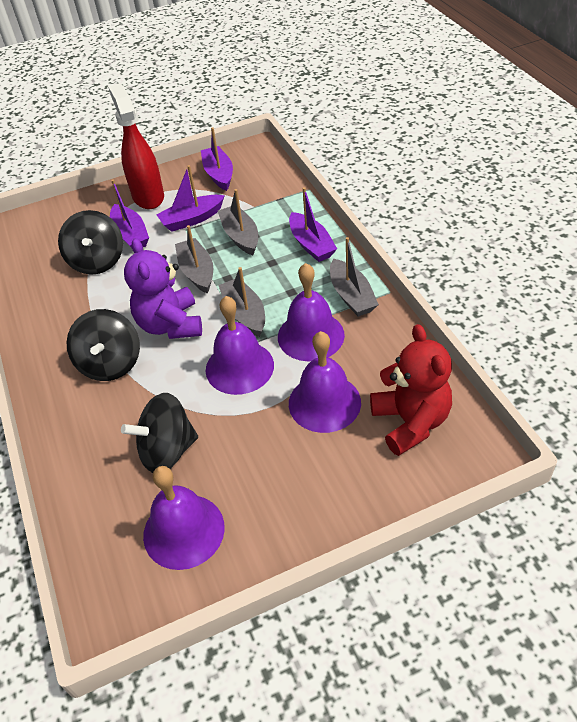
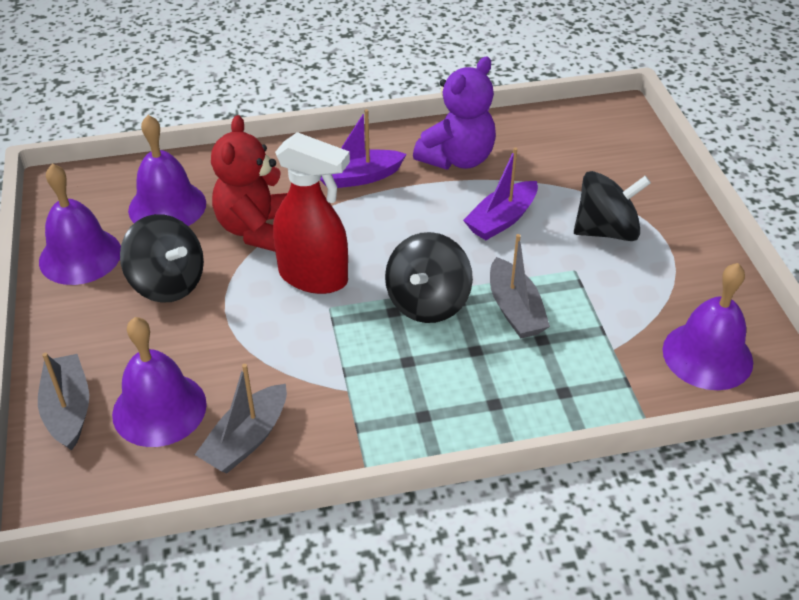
grey boat: 4 -> 3
purple boat: 4 -> 2

